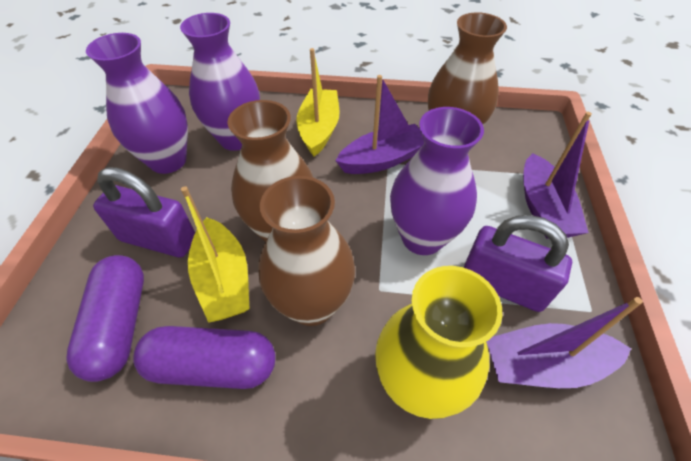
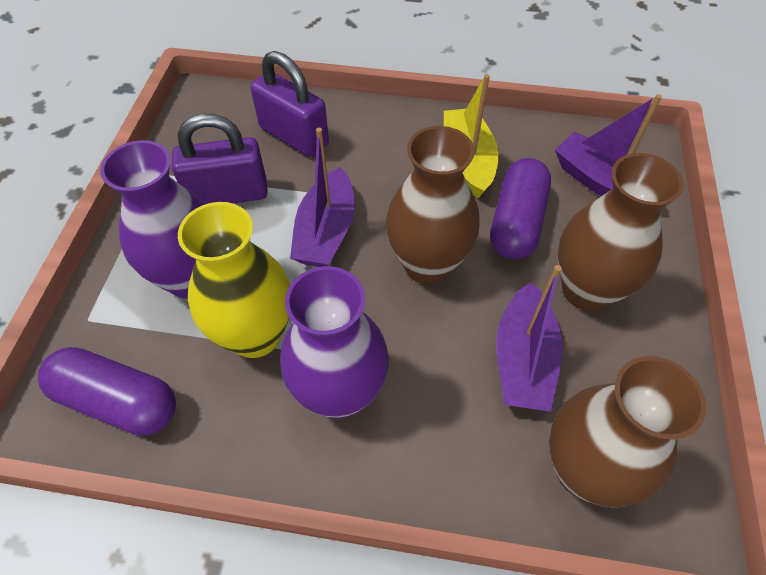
purple vase: 3 -> 2
yellow boat: 2 -> 1

